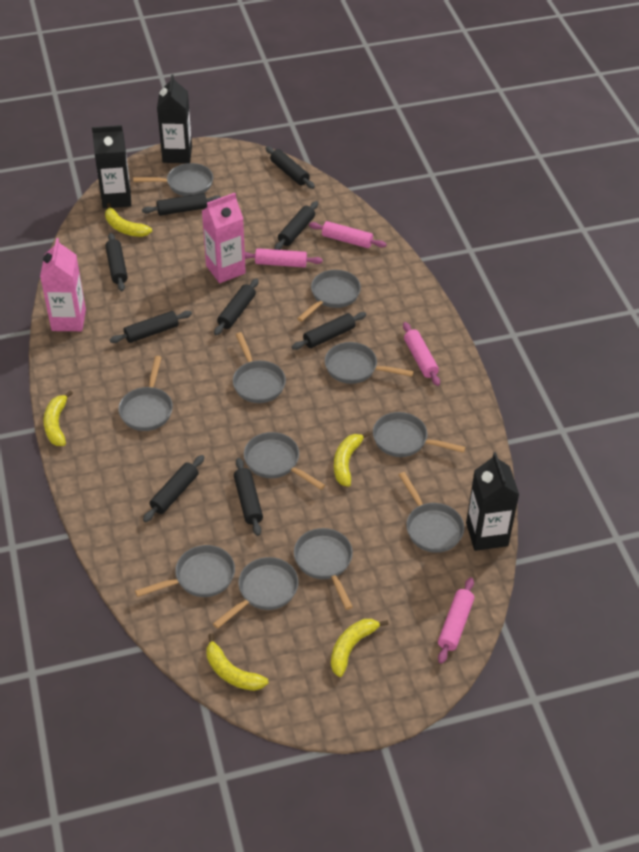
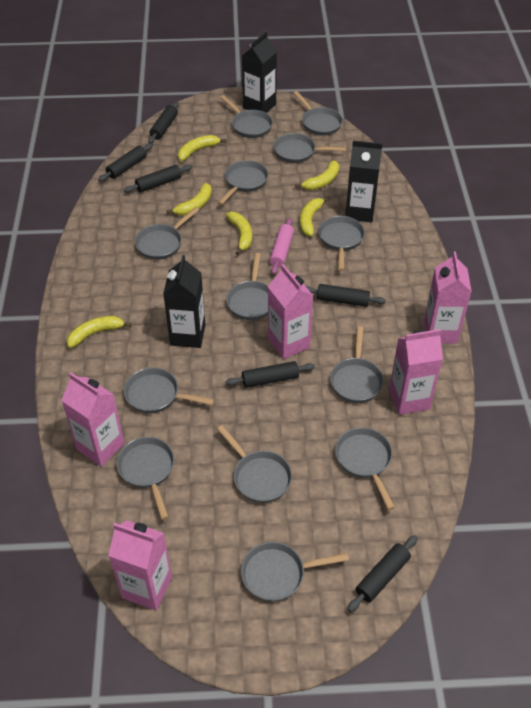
black rolling pin: 9 -> 6
grey pan: 11 -> 13
pink carton: 2 -> 5
pink rolling pin: 4 -> 1
yellow banana: 5 -> 6

